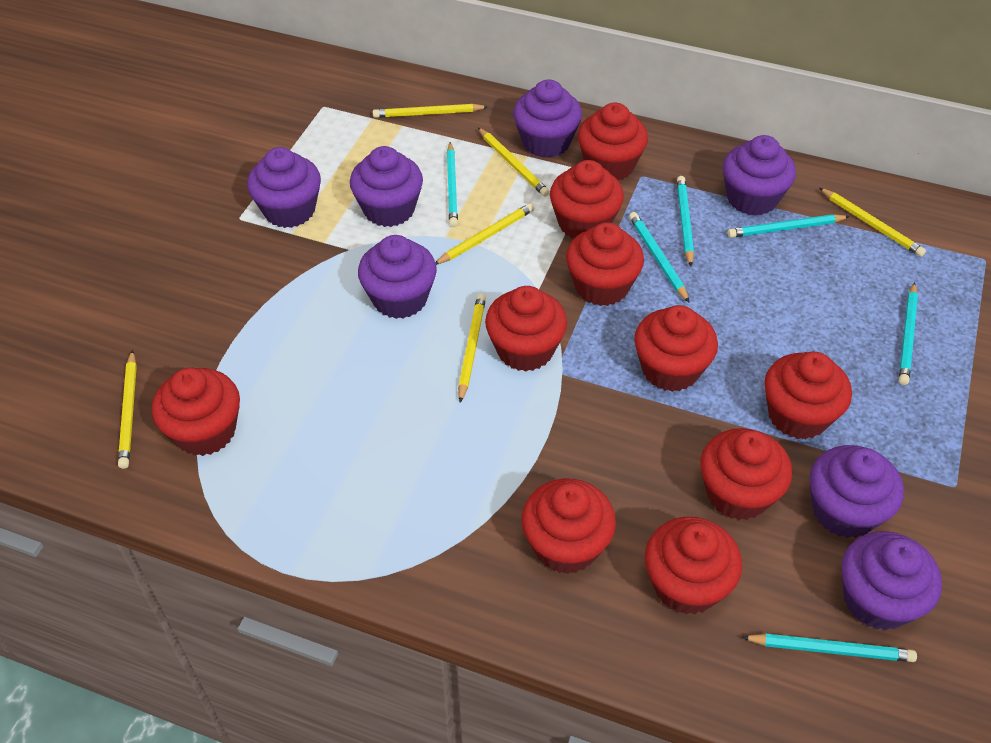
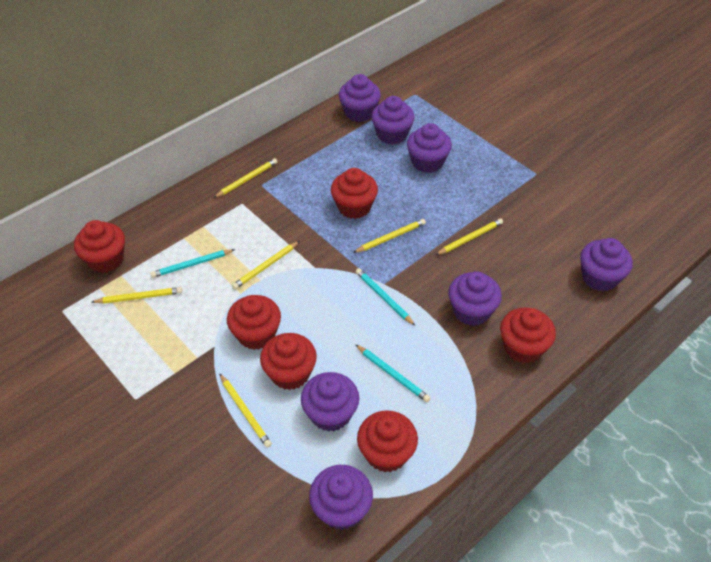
red cupcake: 10 -> 6
turquoise pencil: 6 -> 3

